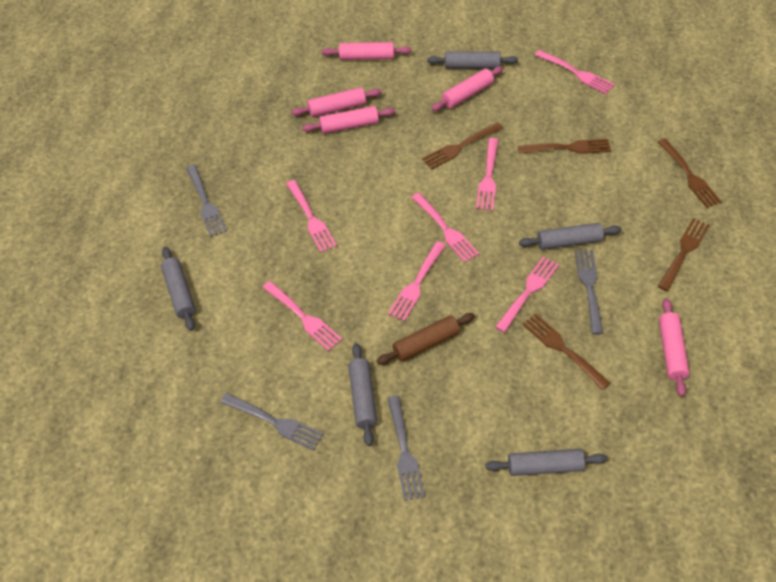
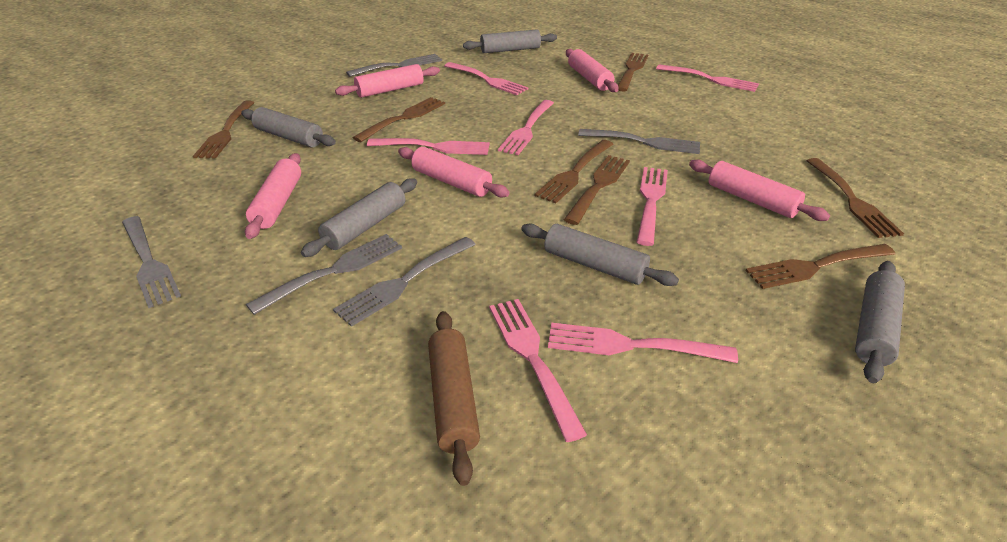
brown fork: 5 -> 7
grey fork: 4 -> 5

